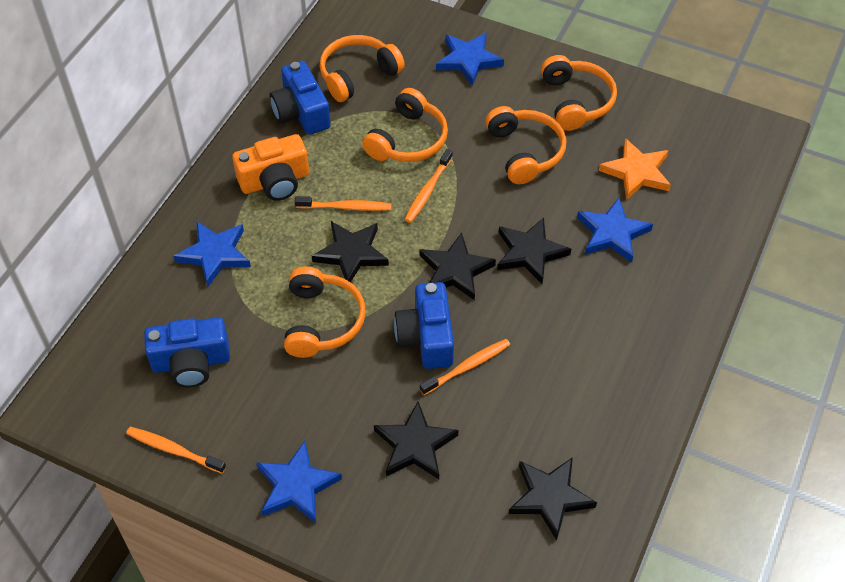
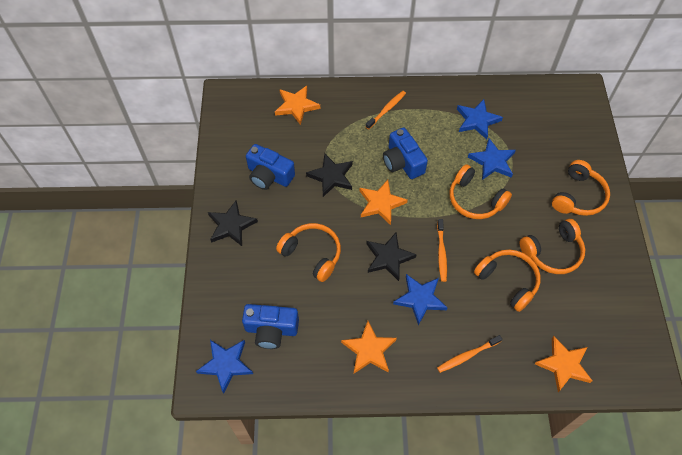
black star: 5 -> 3
orange camera: 1 -> 0
orange star: 1 -> 4
orange toothbrush: 4 -> 3

